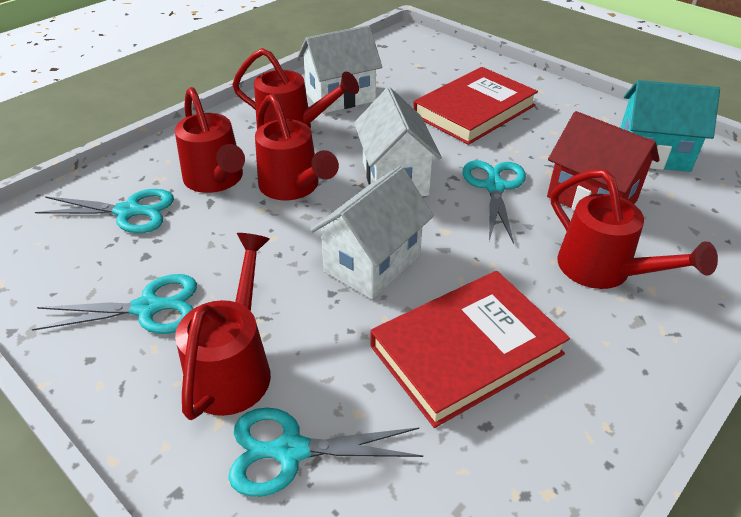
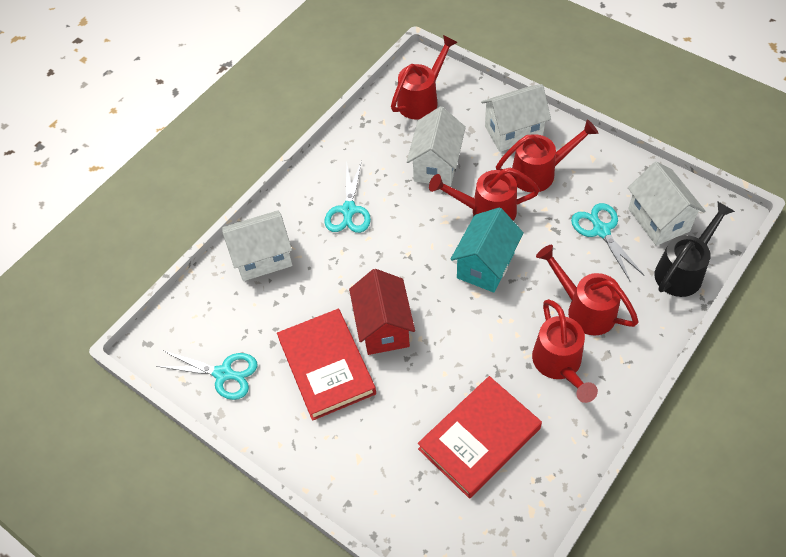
black watering can: 0 -> 1
turquoise scissors: 4 -> 3
white house: 3 -> 4

